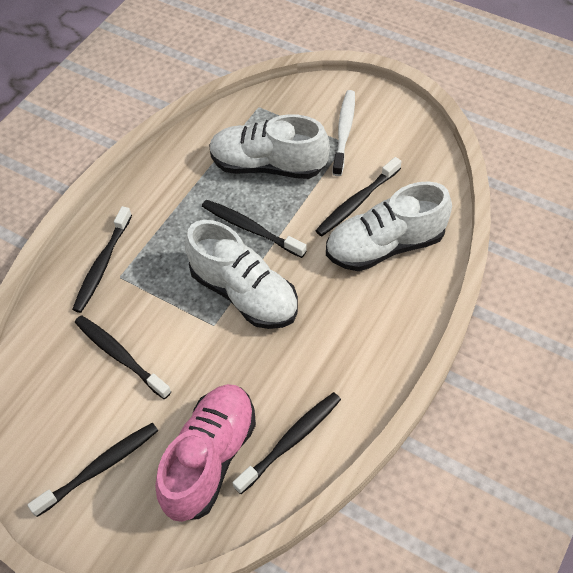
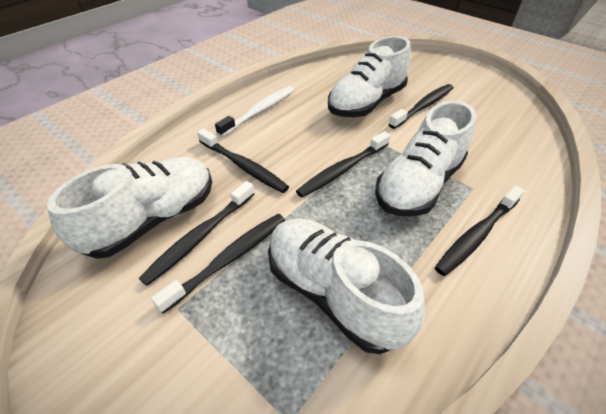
pink shoe: 1 -> 0
white shoe: 3 -> 4

